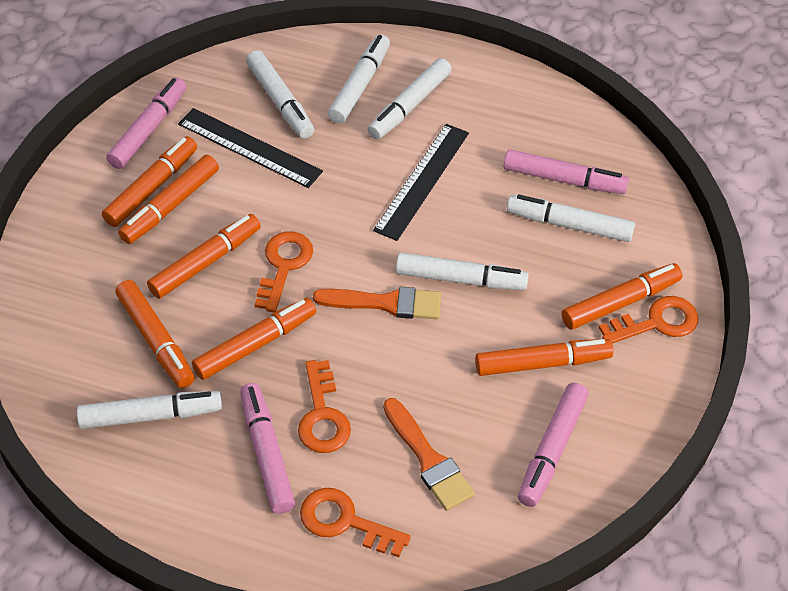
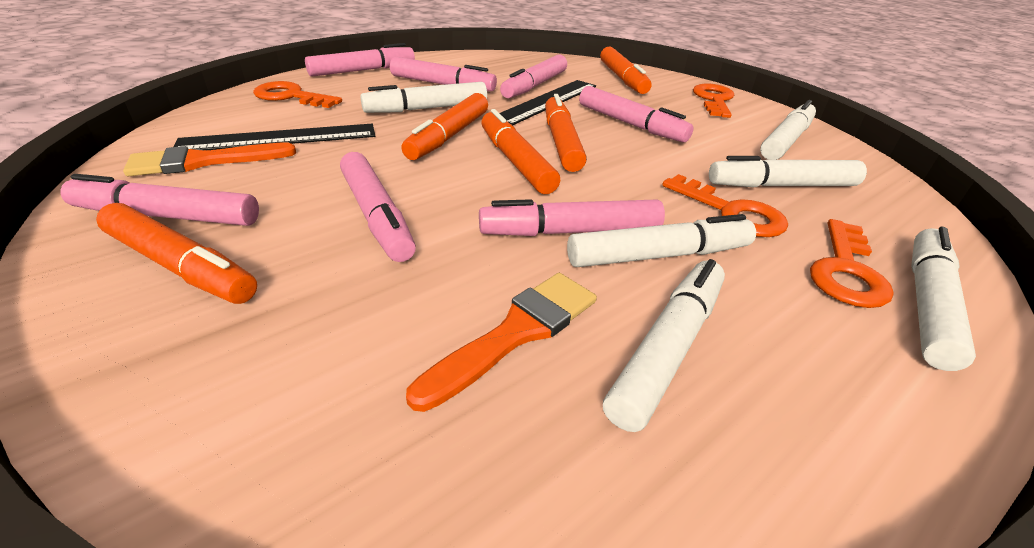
orange marker: 7 -> 5
pink marker: 4 -> 7

